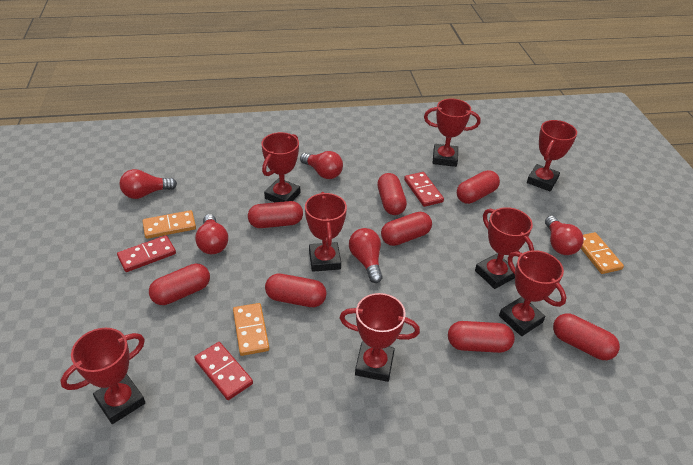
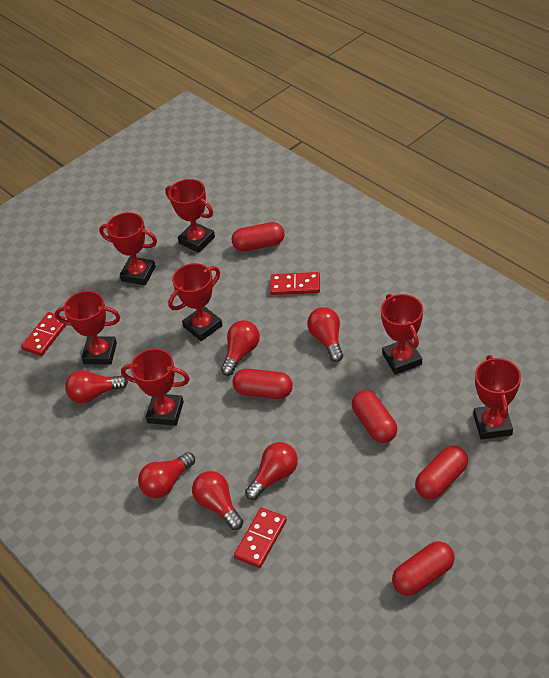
orange domino: 3 -> 0
red capsule: 8 -> 5
red light bulb: 5 -> 6
red trophy: 8 -> 7

